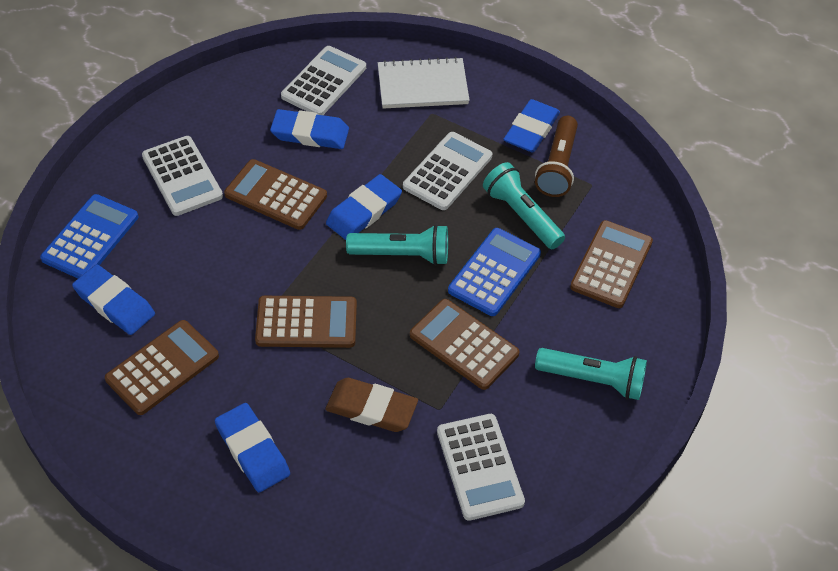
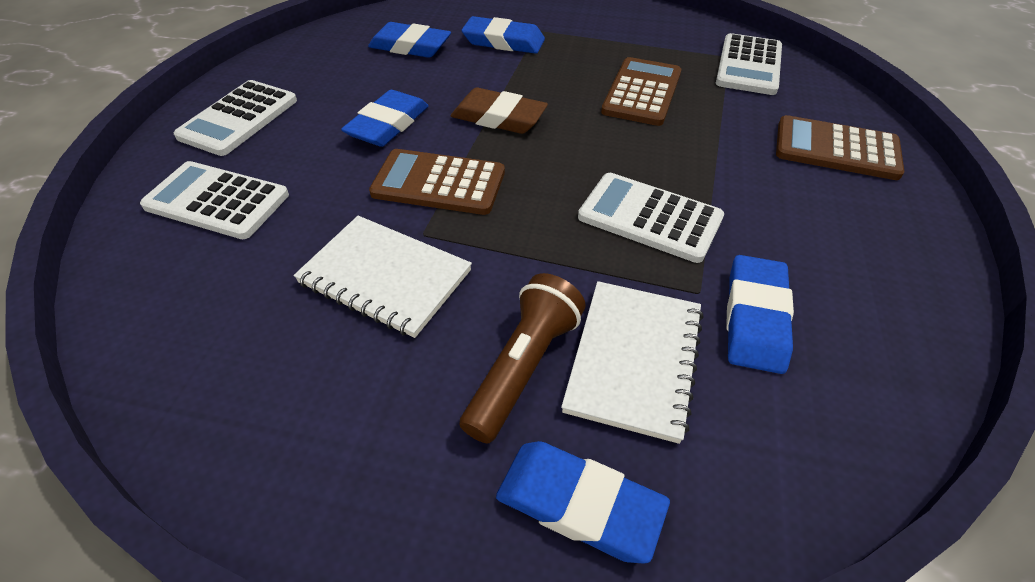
blue calculator: 2 -> 0
brown calculator: 5 -> 3
turquoise flashlight: 3 -> 0
white notebook: 1 -> 2

